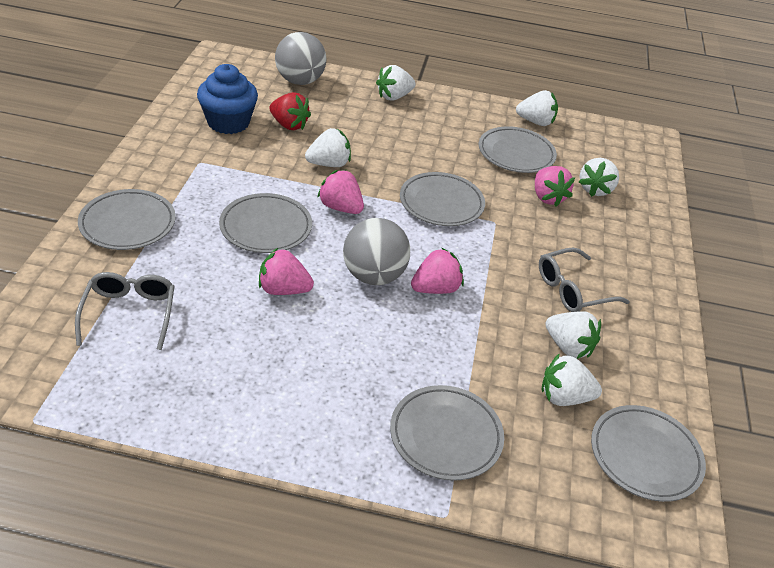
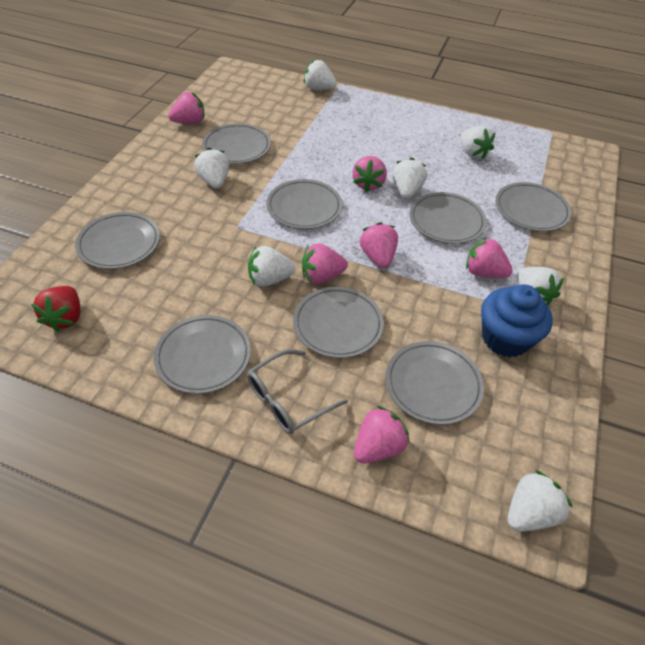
grey ball: 2 -> 0
grey glasses: 2 -> 1
grey plate: 6 -> 8
pink strawberry: 4 -> 6
white strawberry: 6 -> 7

